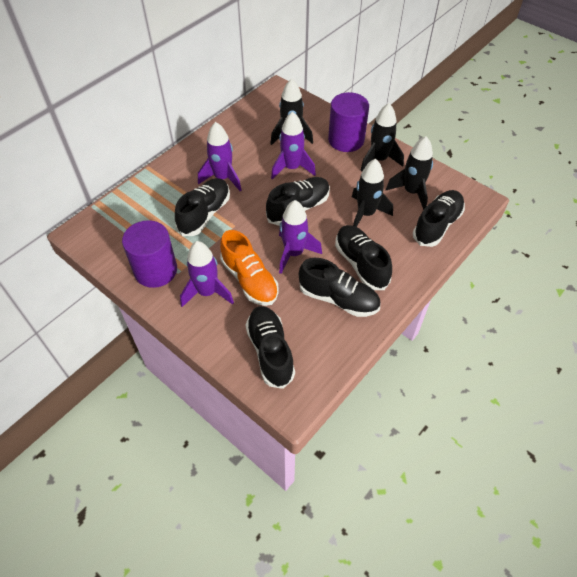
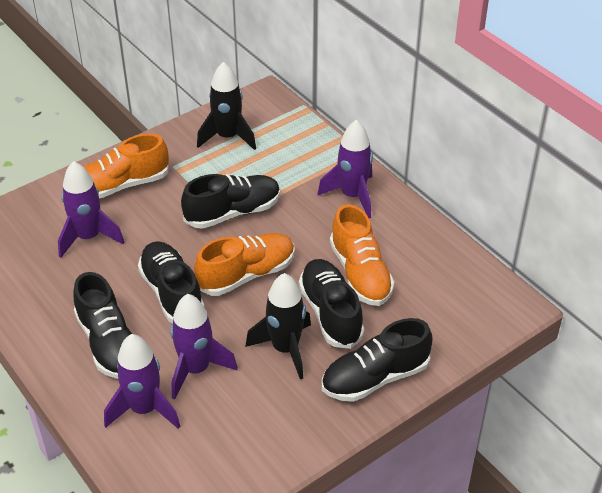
black rocket: 4 -> 2
black shoe: 6 -> 5
orange shoe: 1 -> 3
purple cylinder: 2 -> 0

